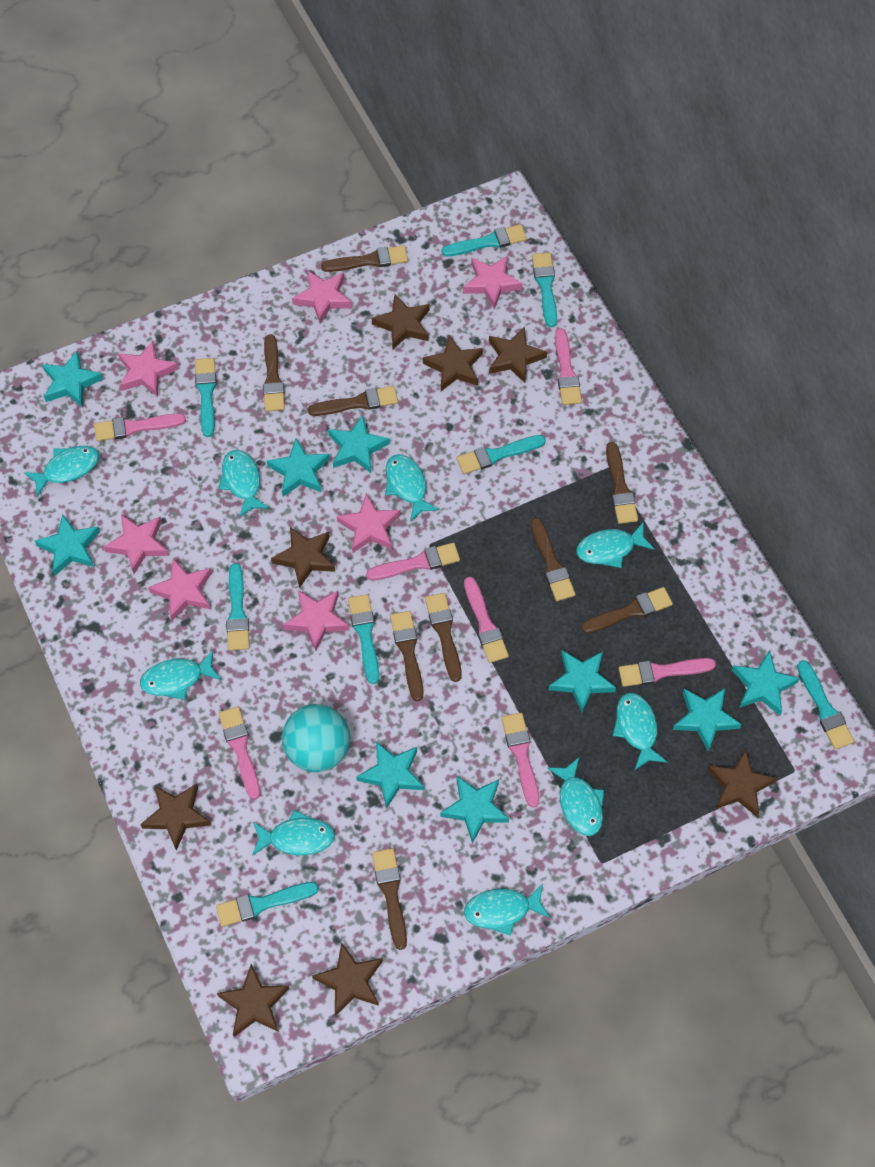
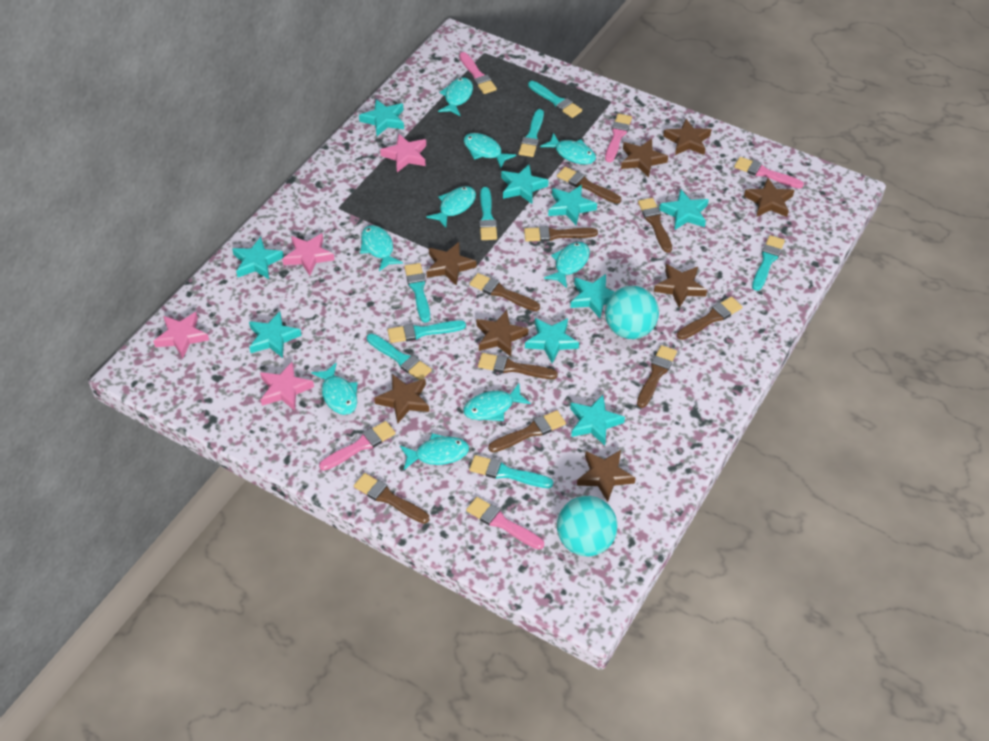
pink brush: 7 -> 5
pink star: 7 -> 4
turquoise ball: 1 -> 2

